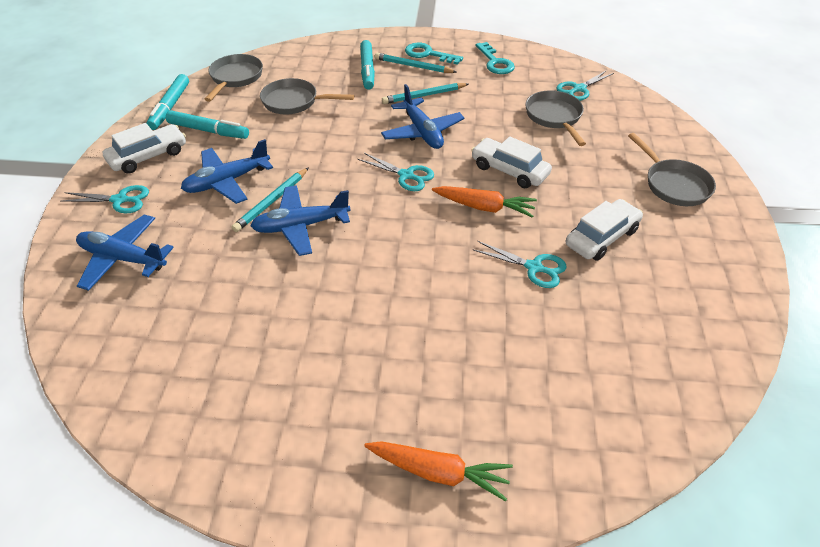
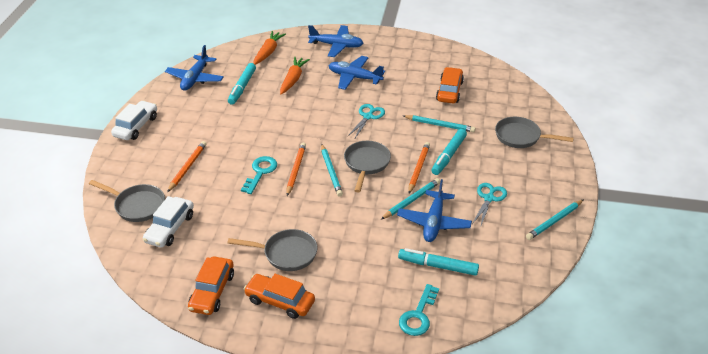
orange car: 0 -> 3
orange pencil: 0 -> 3
turquoise pencil: 3 -> 4
turquoise scissors: 4 -> 2
white car: 3 -> 2

